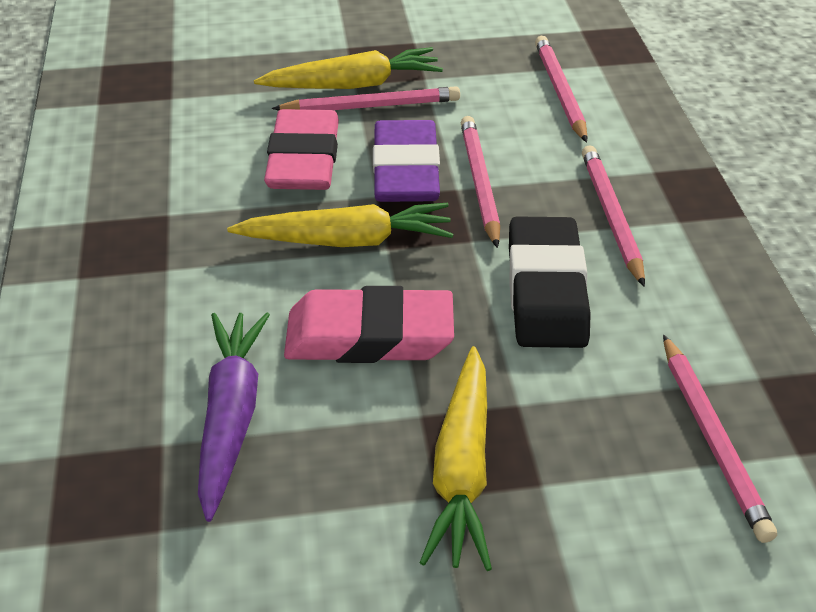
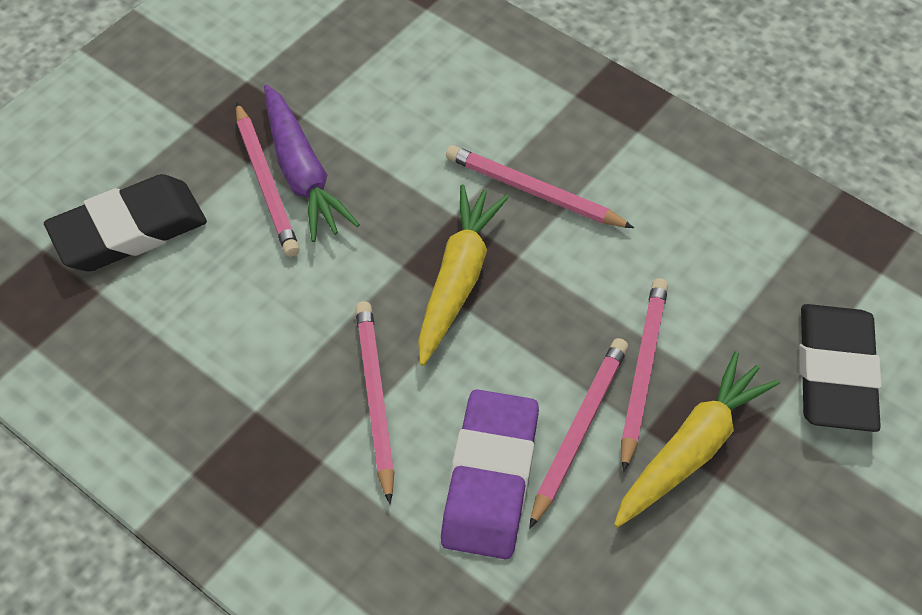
black eraser: 1 -> 2
pink eraser: 2 -> 0
yellow carrot: 3 -> 2

